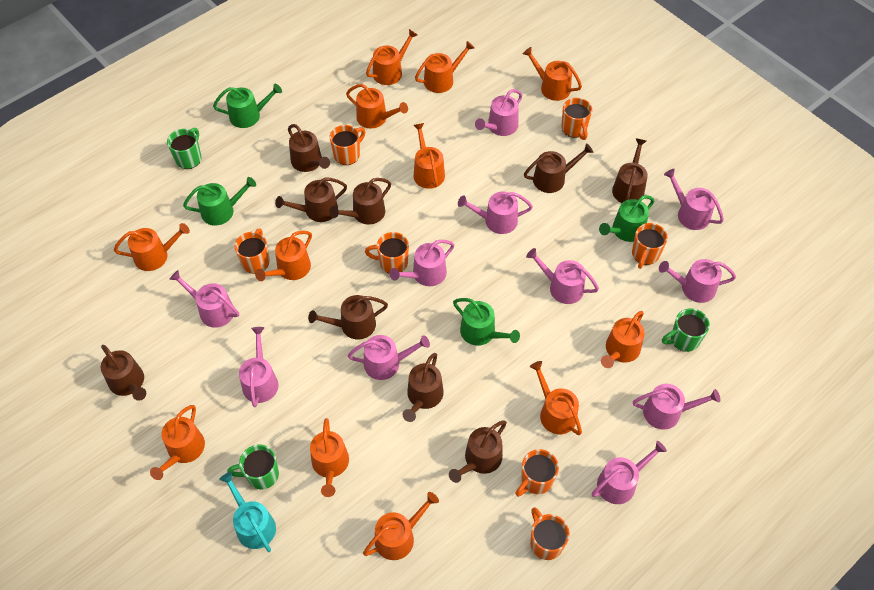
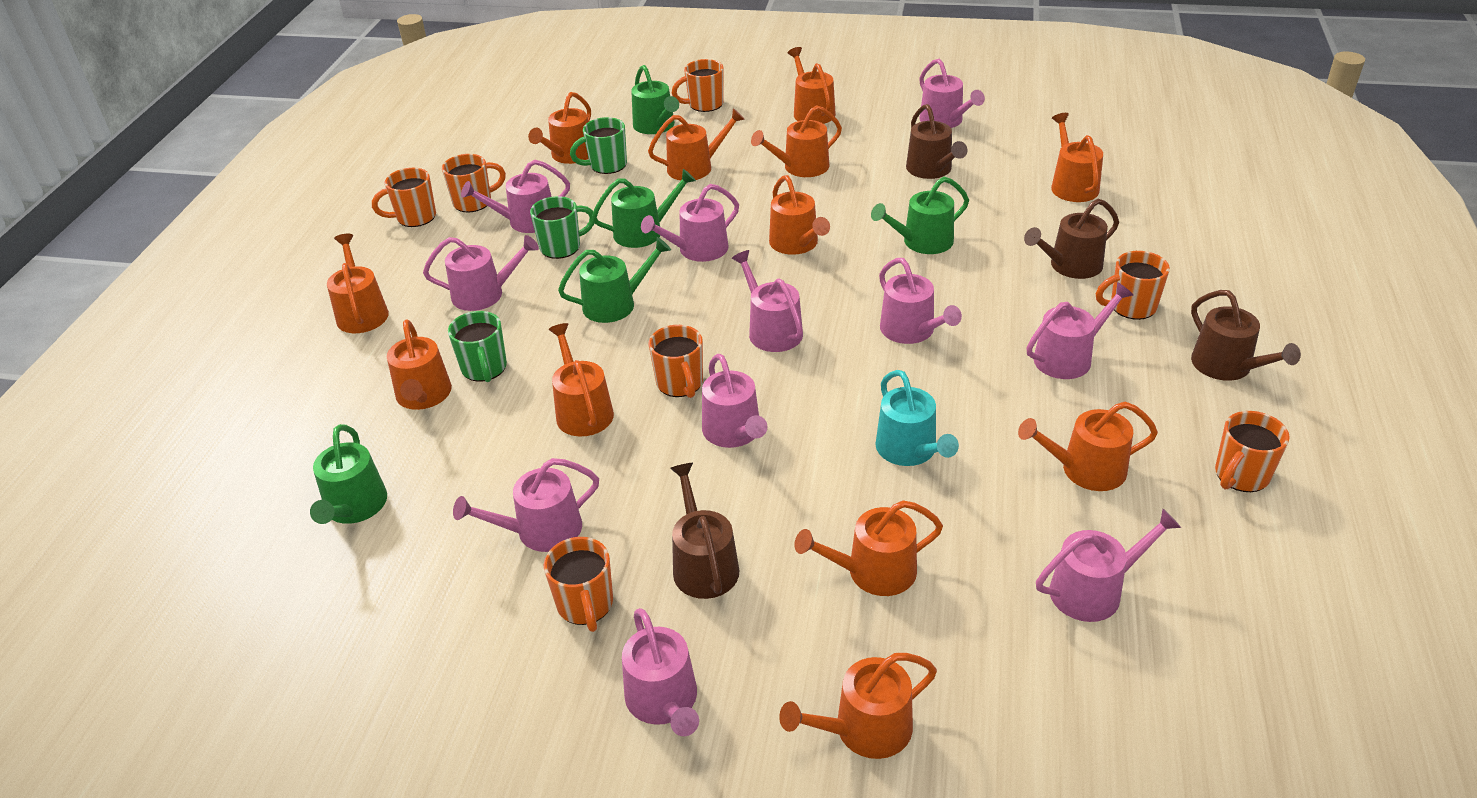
brown watering can: 9 -> 4
green watering can: 4 -> 5

